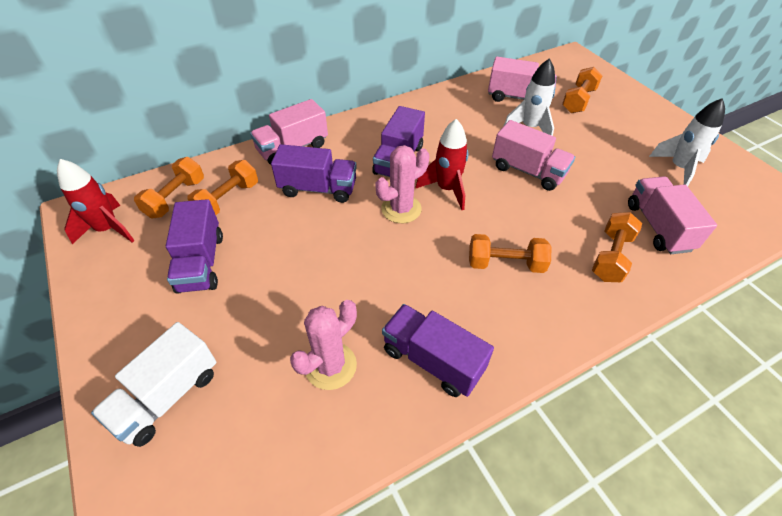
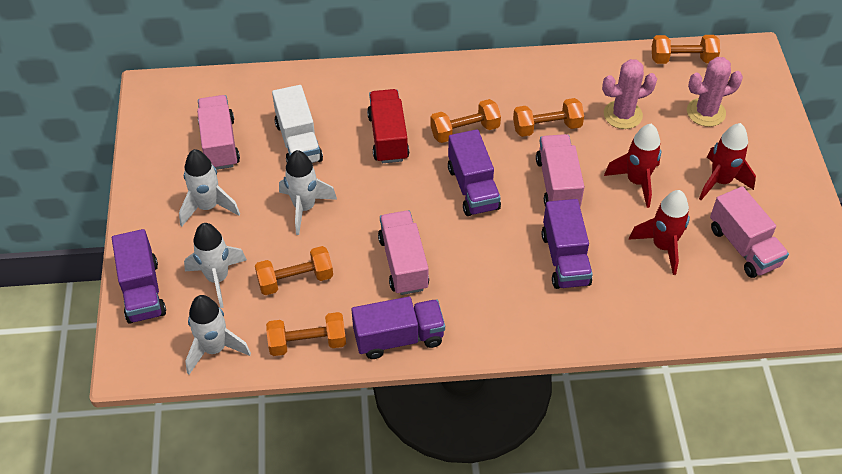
red rocket: 2 -> 3
red truck: 0 -> 1
white rocket: 2 -> 4

